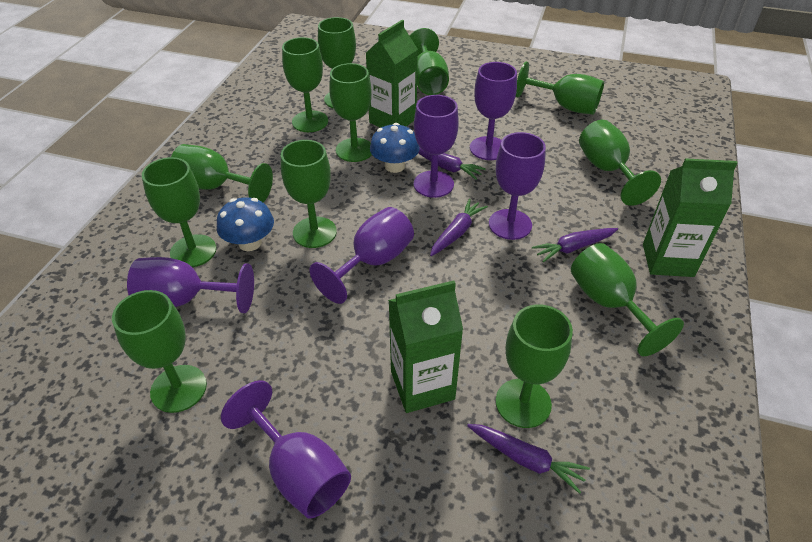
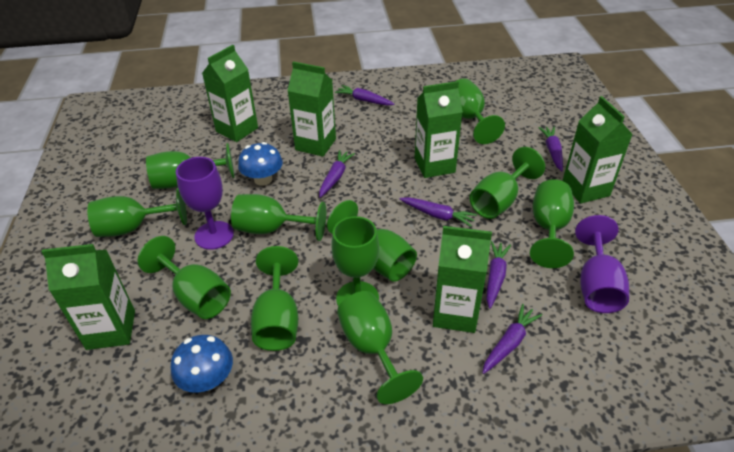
green carton: 3 -> 6
green goblet: 12 -> 11
purple carrot: 4 -> 6
purple goblet: 6 -> 2

